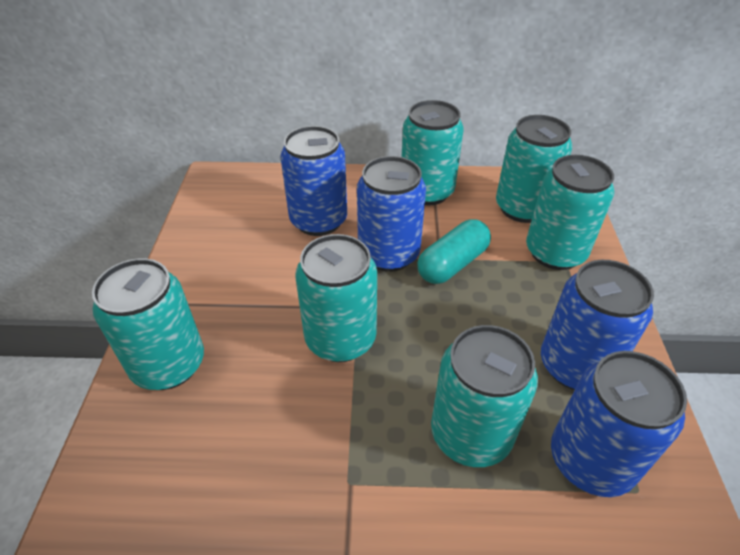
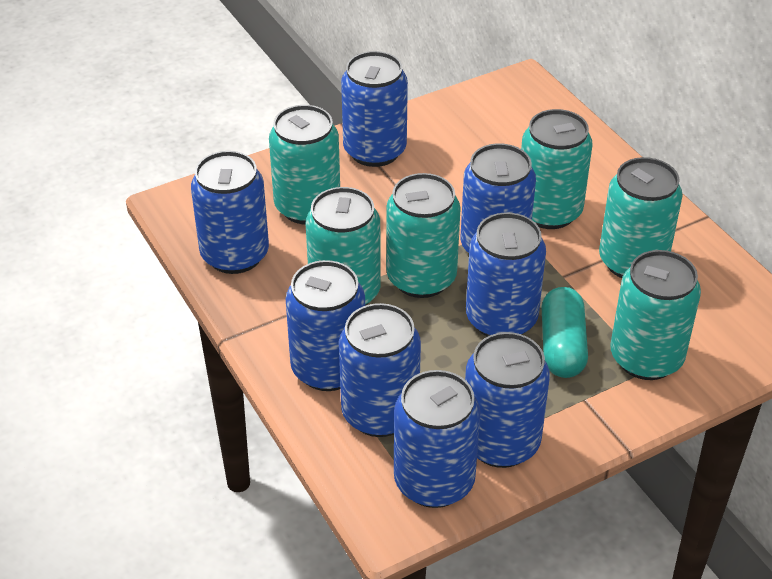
blue can: 4 -> 8

